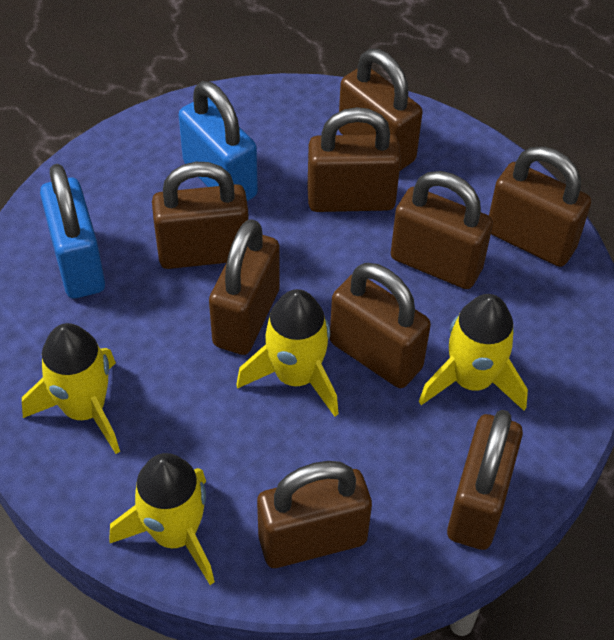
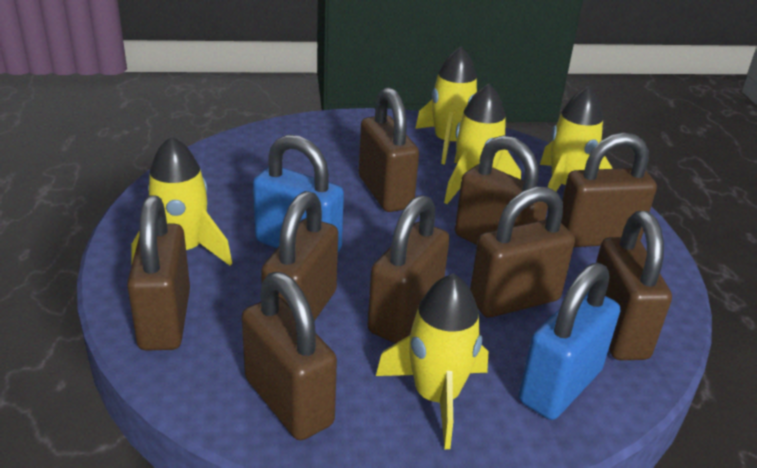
yellow rocket: 4 -> 5

